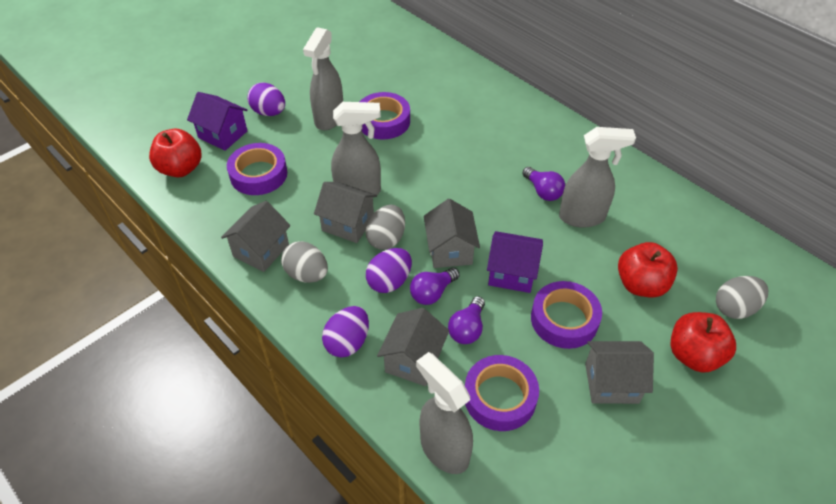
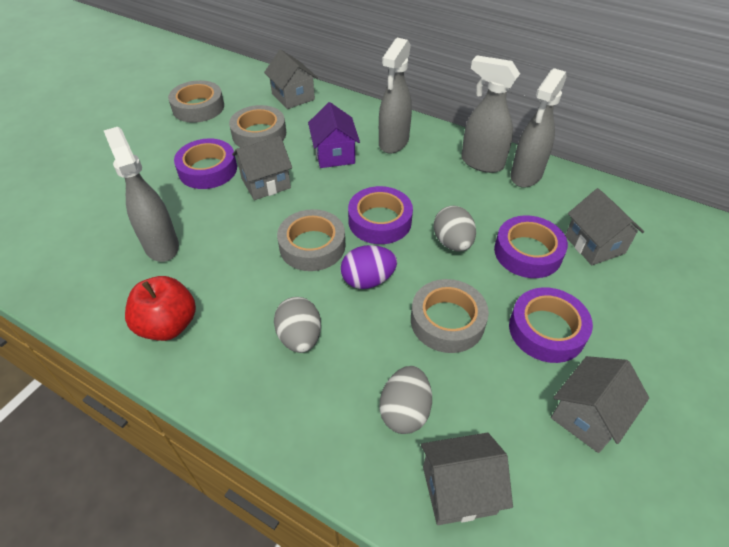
grey tape: 0 -> 4
purple egg: 3 -> 1
purple house: 2 -> 1
purple light bulb: 3 -> 0
red apple: 3 -> 1

